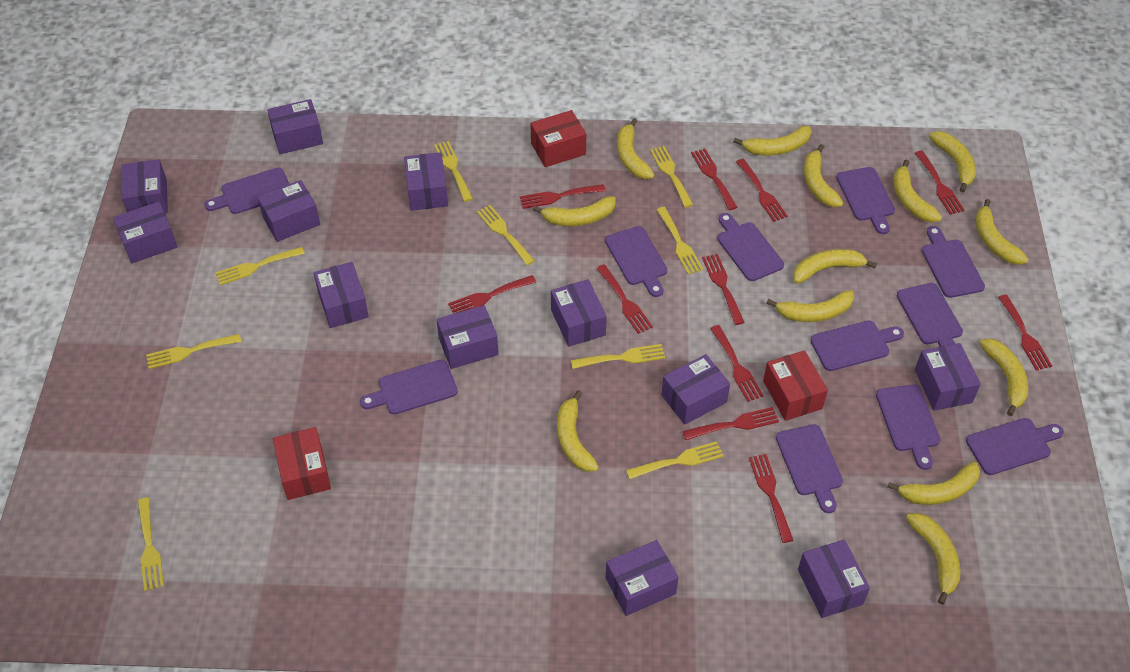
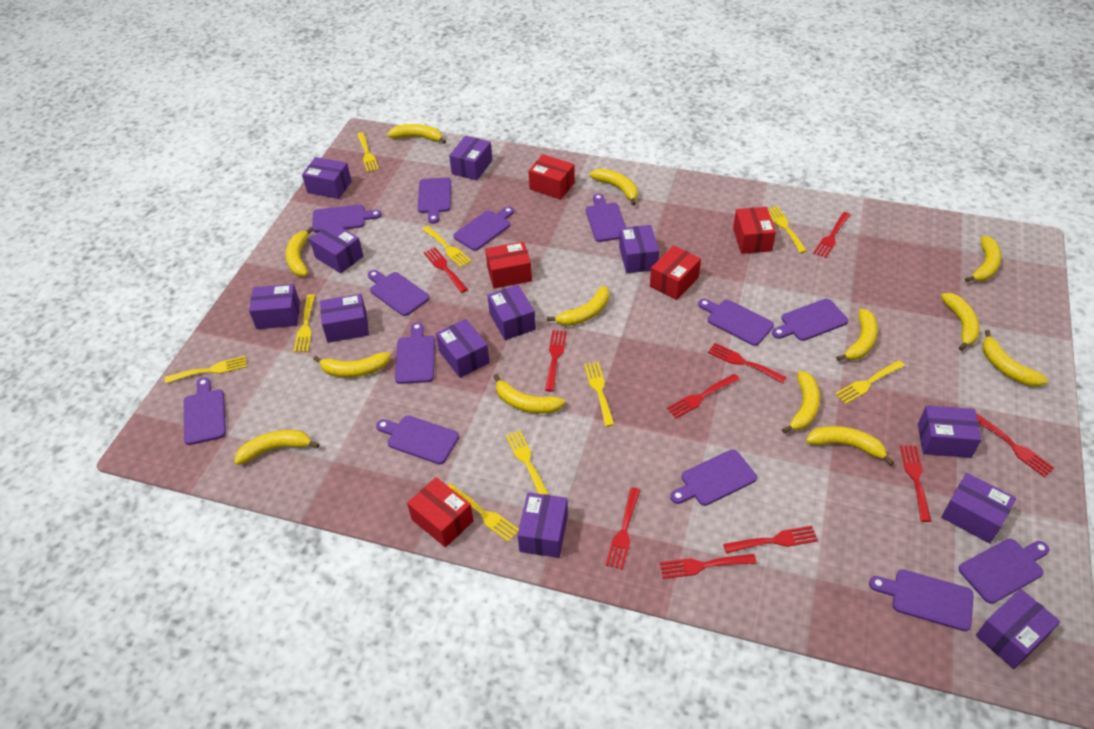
purple cutting board: 11 -> 13
red box: 3 -> 5
red fork: 11 -> 10

